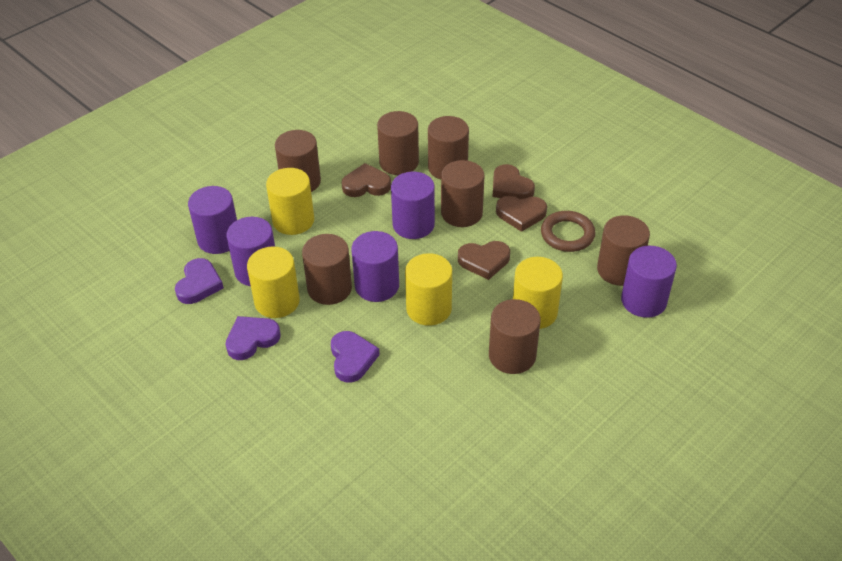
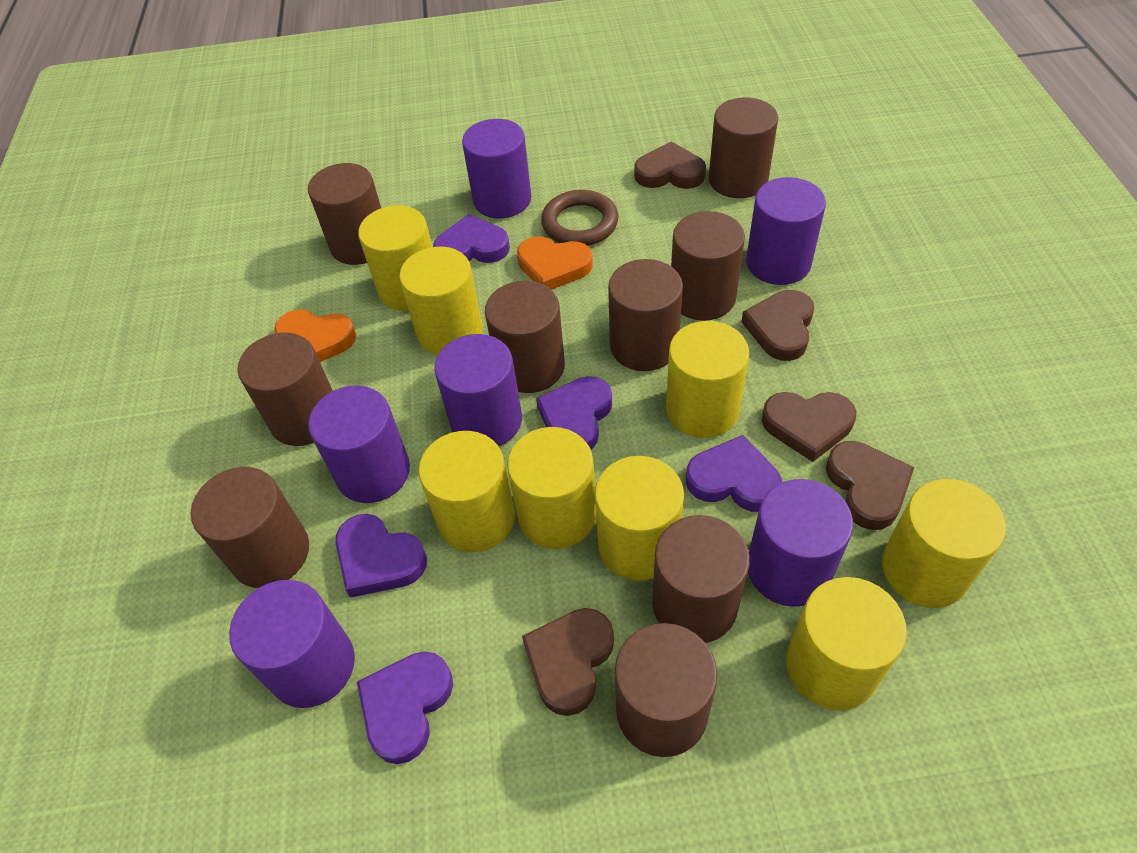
brown cylinder: 7 -> 9
brown heart: 4 -> 5
orange heart: 0 -> 2
purple cylinder: 5 -> 6
purple heart: 3 -> 5
yellow cylinder: 4 -> 8

